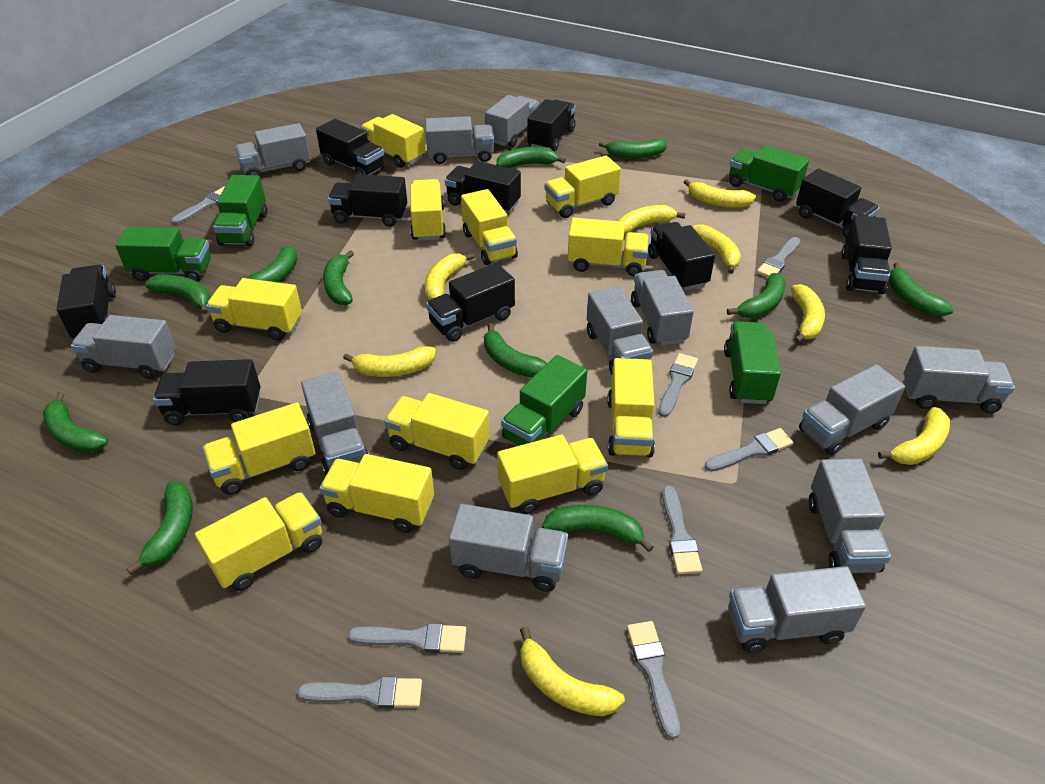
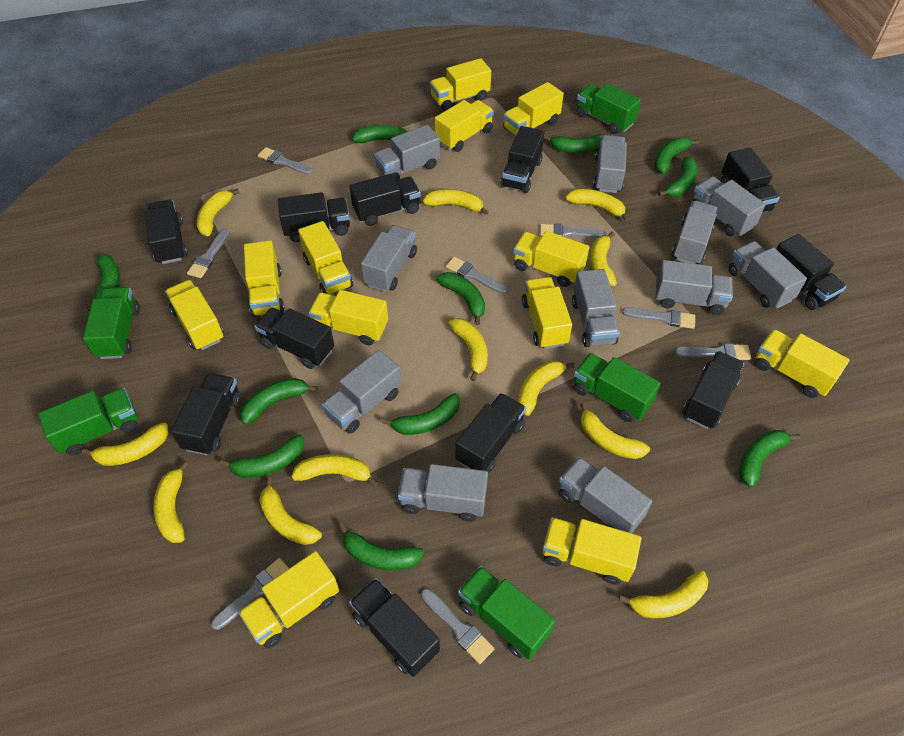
black truck: 10 -> 11
grey truck: 12 -> 11
yellow banana: 8 -> 12

